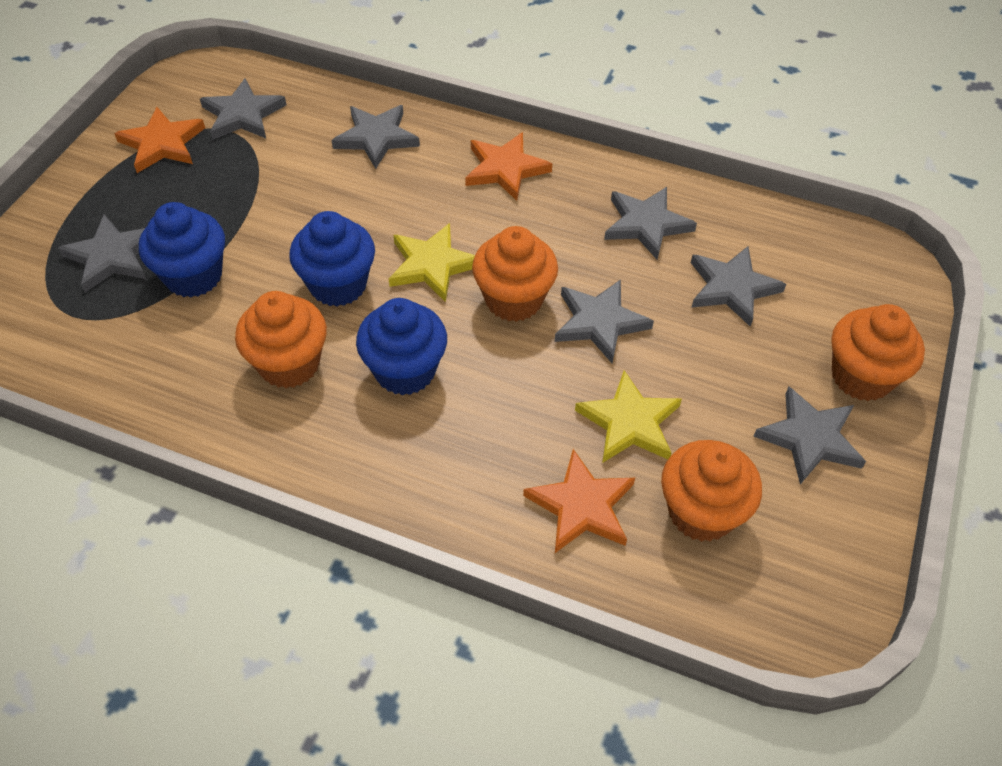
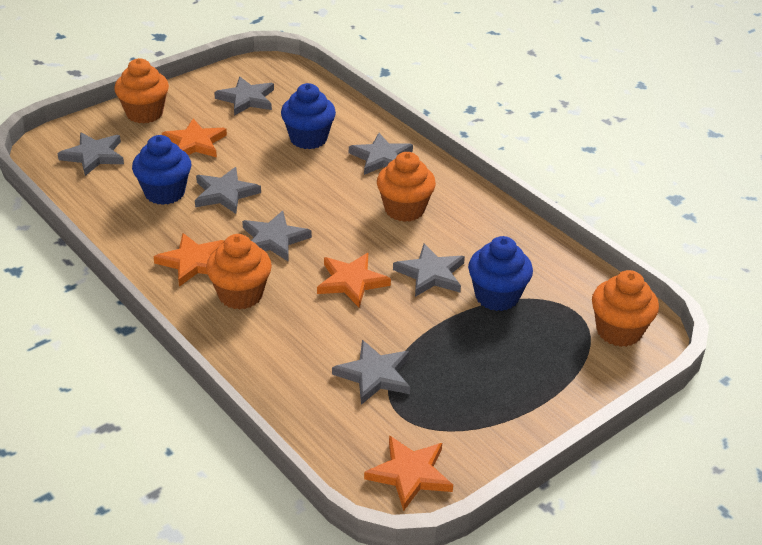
orange star: 3 -> 4
yellow star: 2 -> 0

